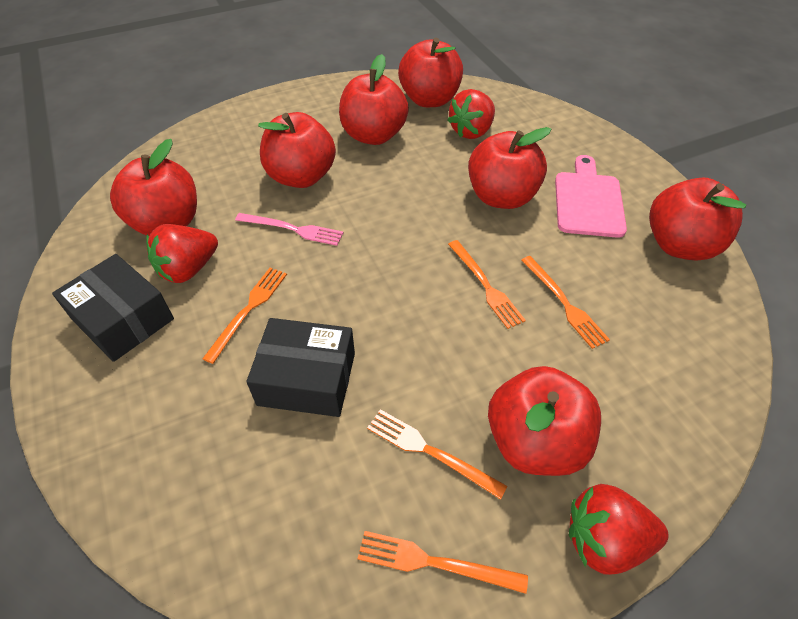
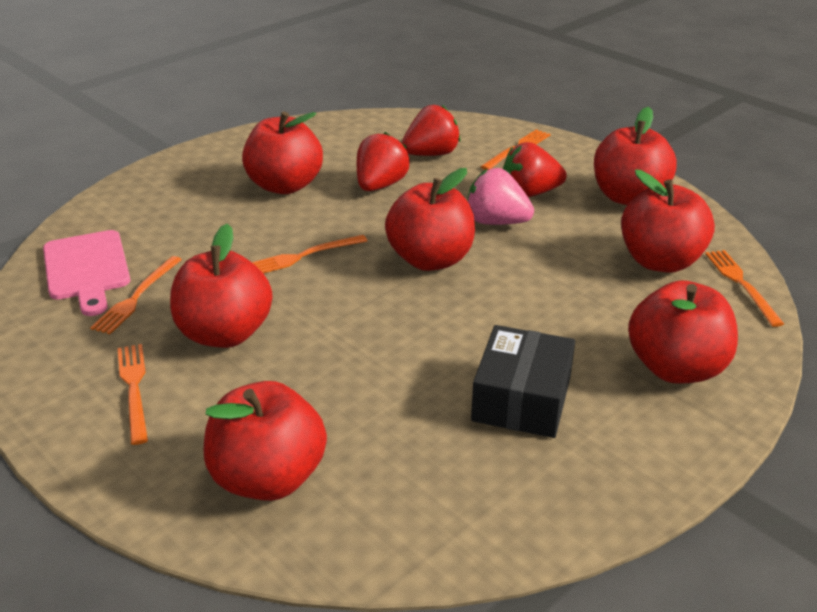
black box: 2 -> 1
pink fork: 1 -> 0
pink strawberry: 0 -> 1

